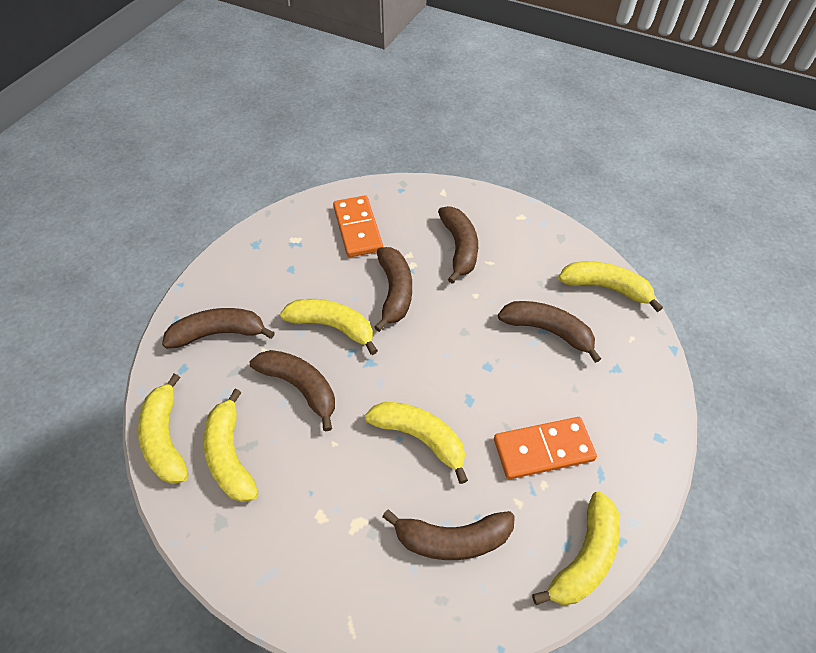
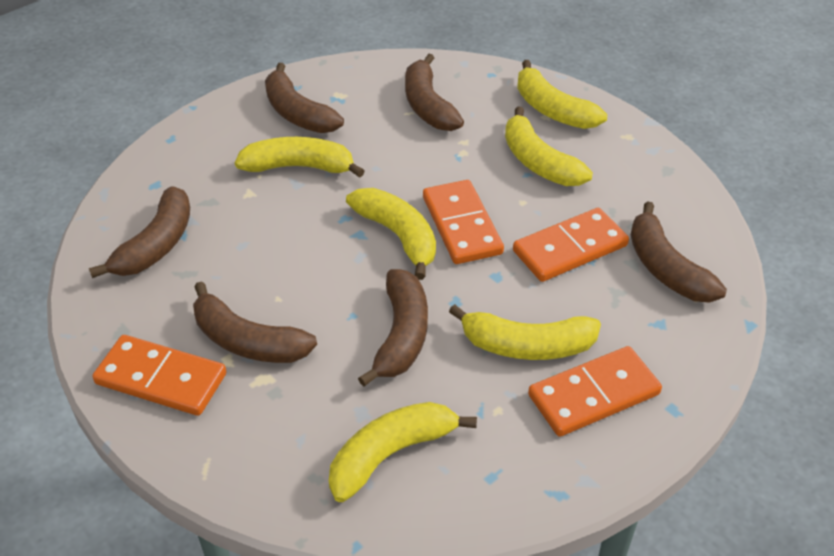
orange domino: 2 -> 4

